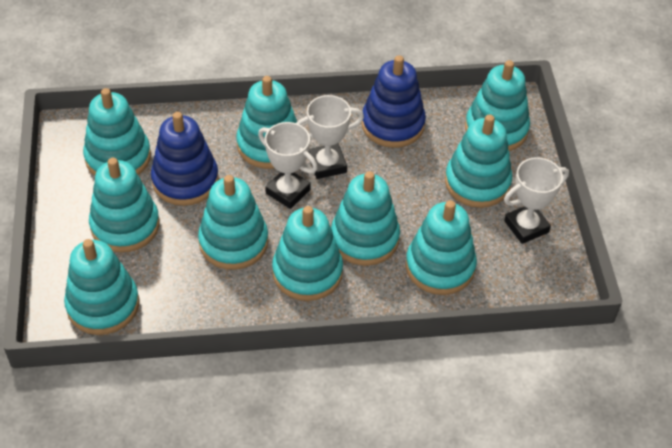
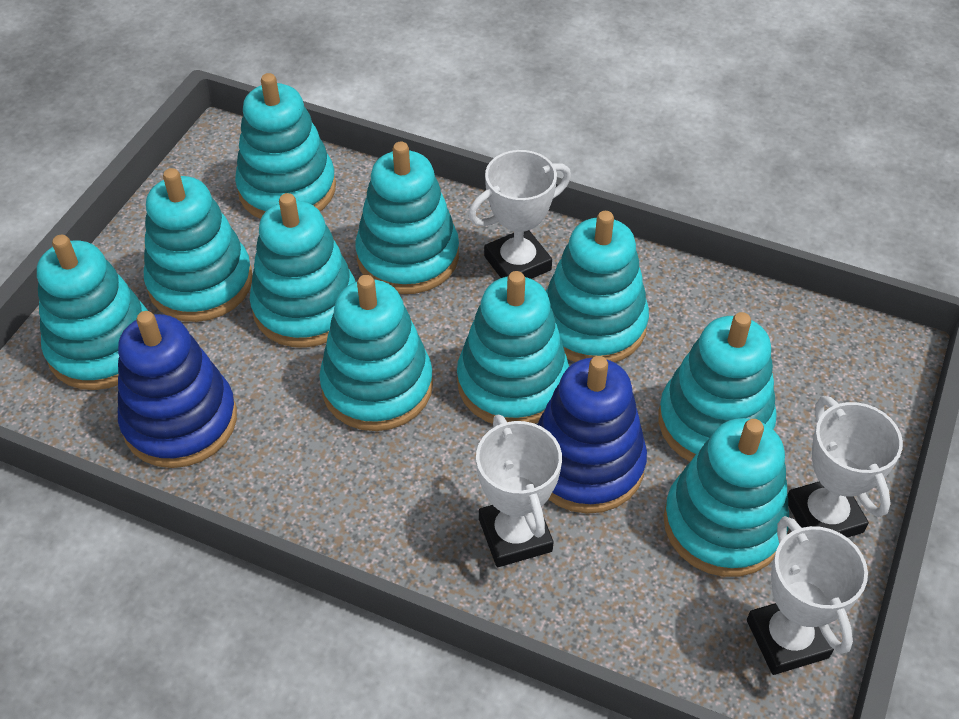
white trophy: 3 -> 4

